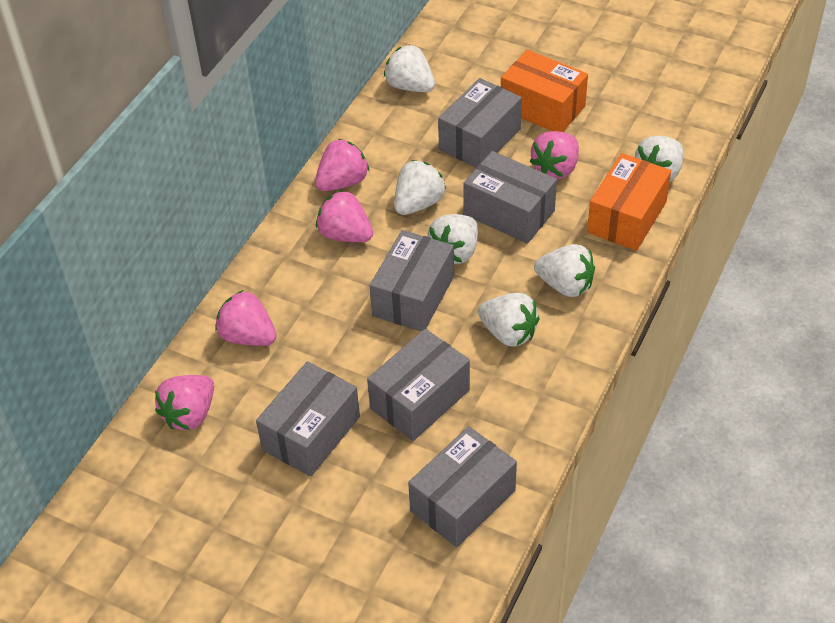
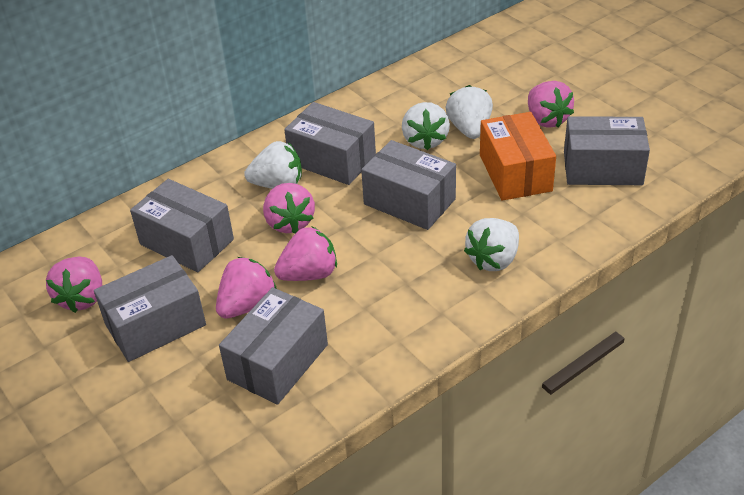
orange box: 2 -> 1
white strawberry: 6 -> 4

